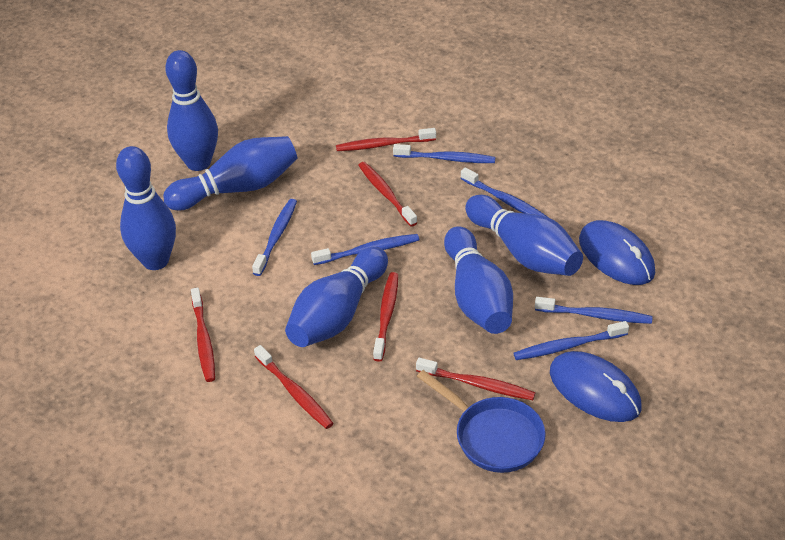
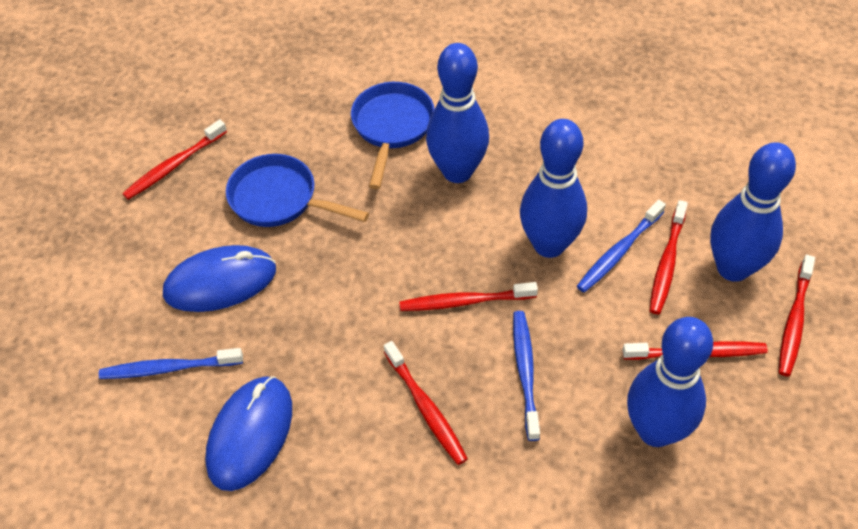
blue bowling pin: 6 -> 4
blue pan: 1 -> 2
blue toothbrush: 6 -> 3

